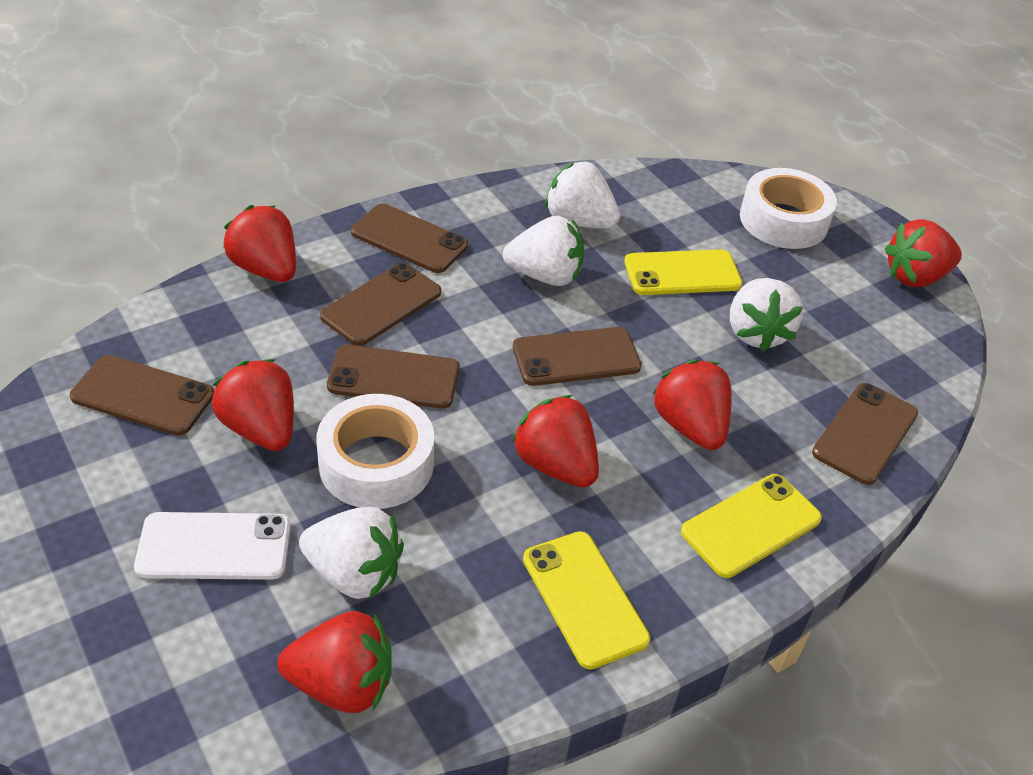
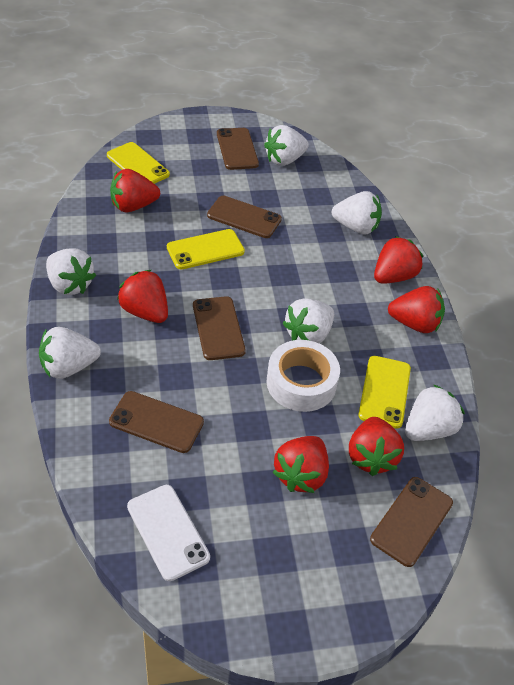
brown phone: 6 -> 5
white strawberry: 4 -> 6
white tape: 2 -> 1

